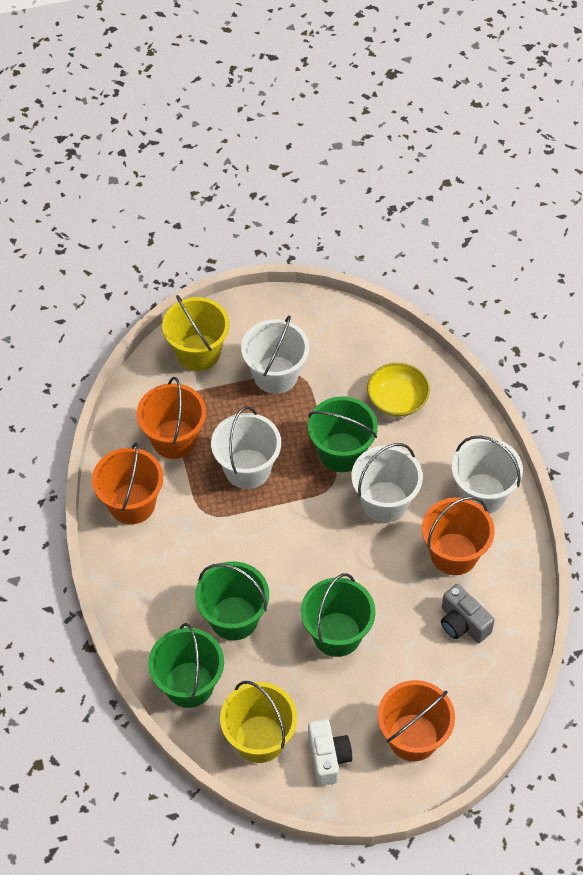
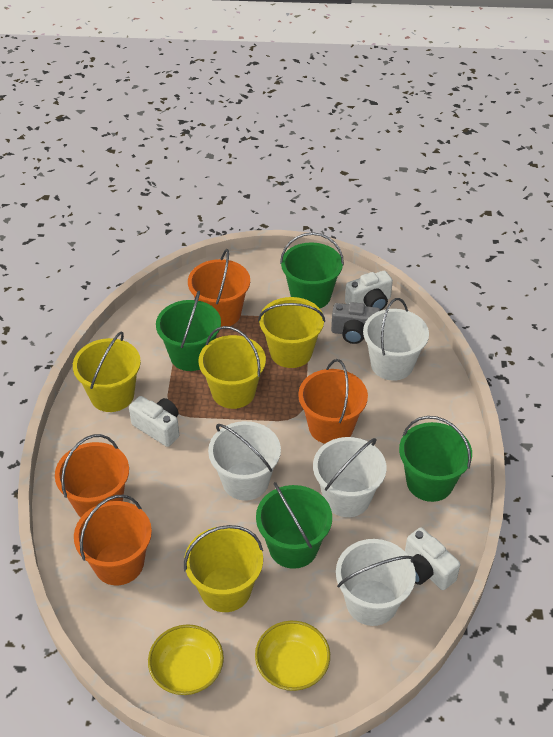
white camera: 1 -> 3
yellow bowl: 1 -> 2
yellow bucket: 2 -> 4

